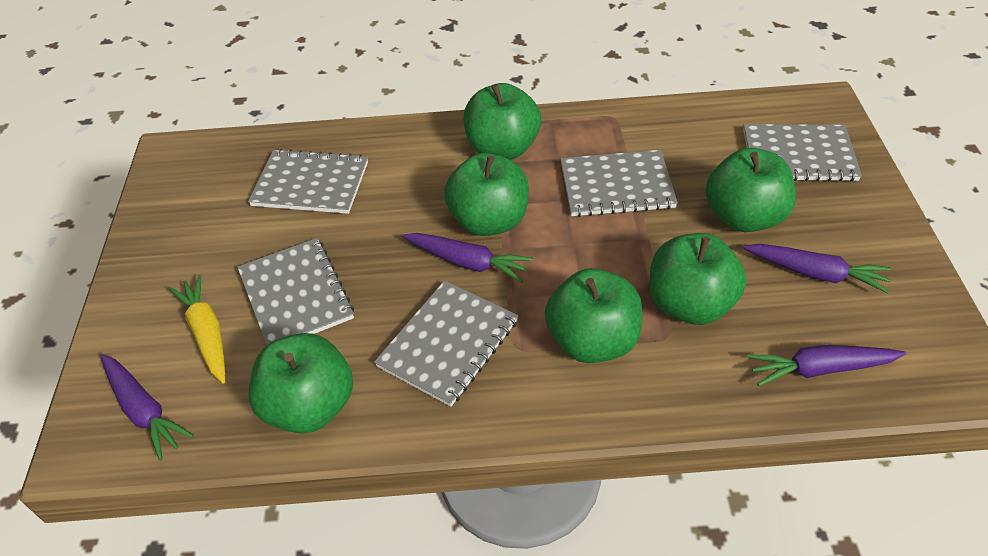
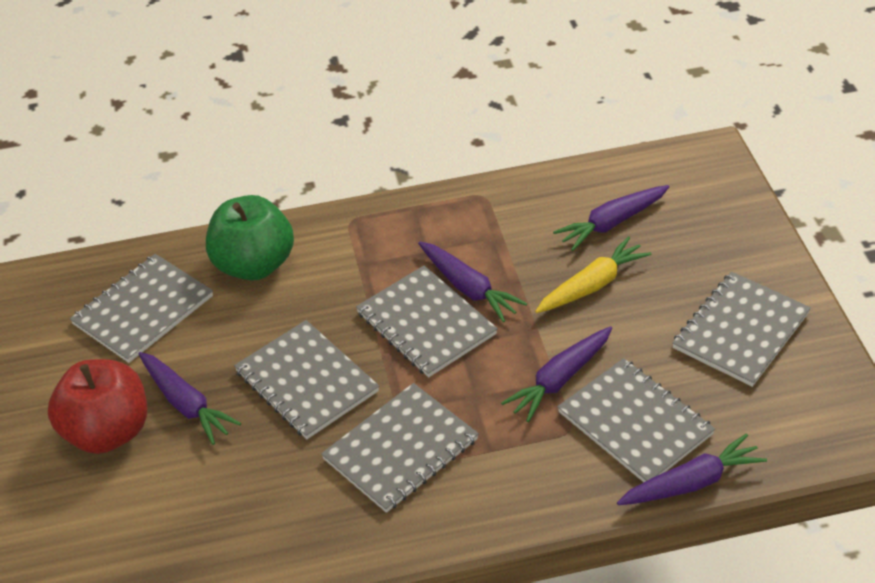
green apple: 6 -> 1
grey notebook: 5 -> 6
purple carrot: 4 -> 5
red apple: 0 -> 1

